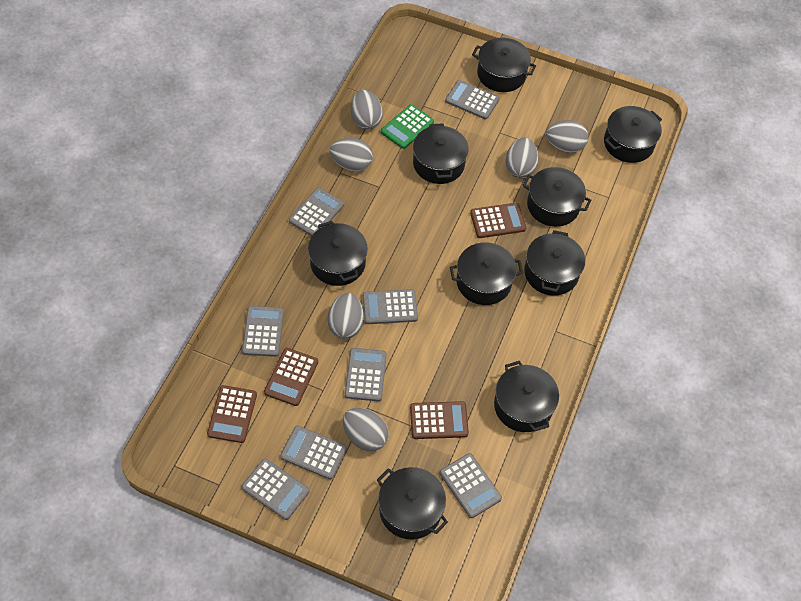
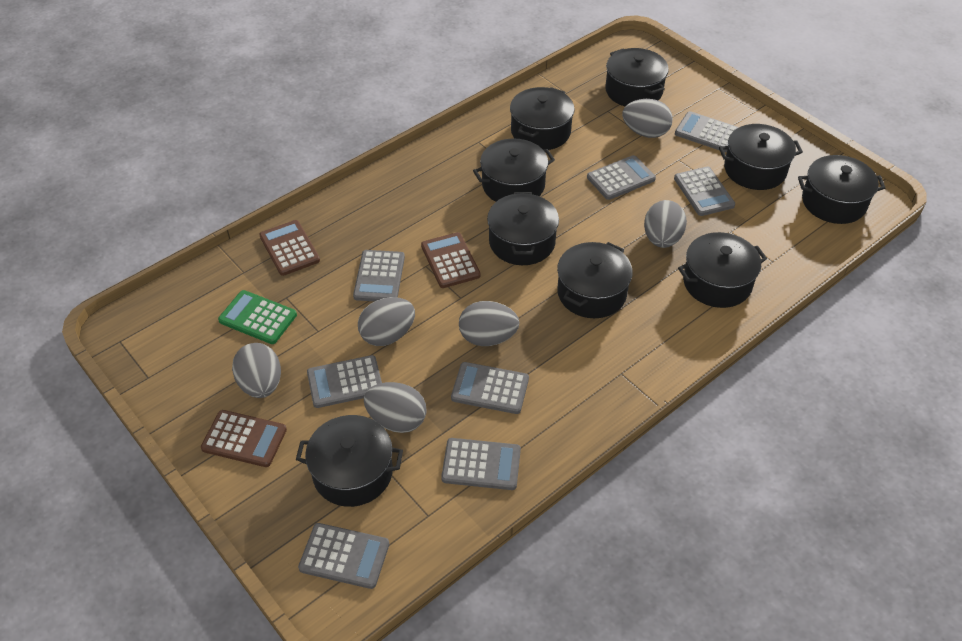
brown calculator: 4 -> 3

